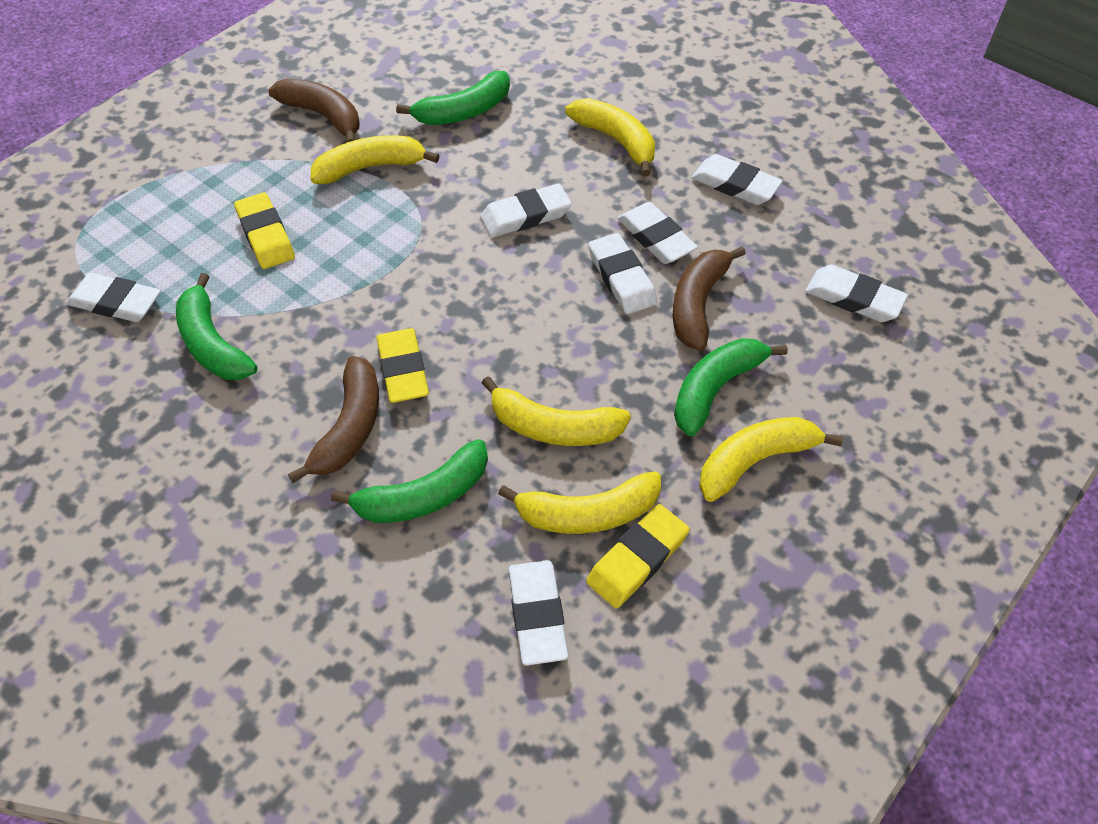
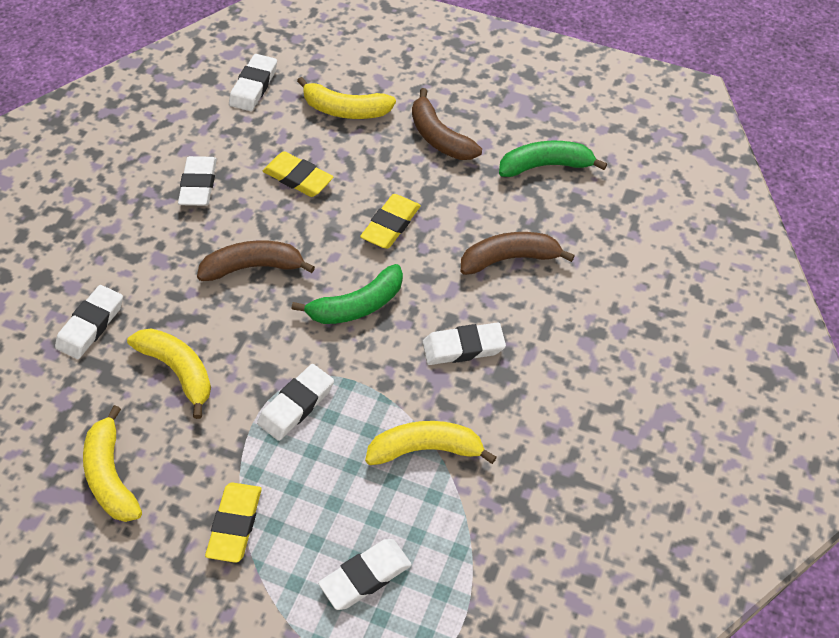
green banana: 4 -> 2
white eraser: 7 -> 6
yellow banana: 5 -> 4

